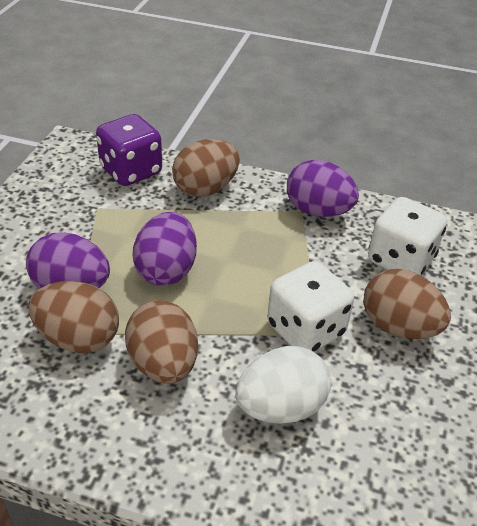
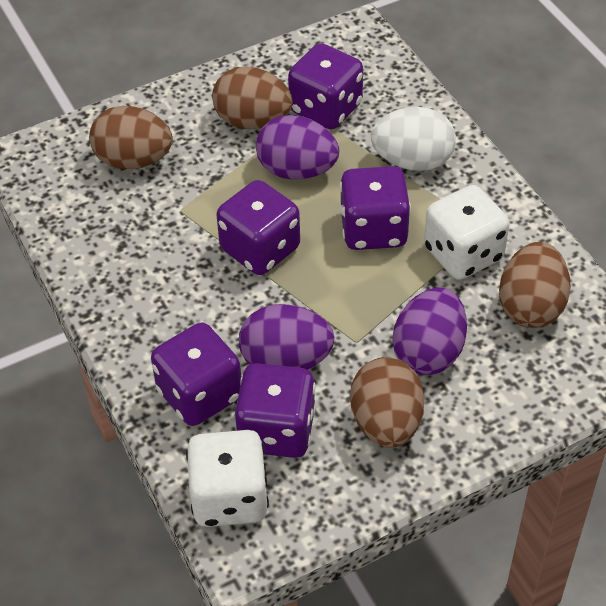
purple dice: 1 -> 5

